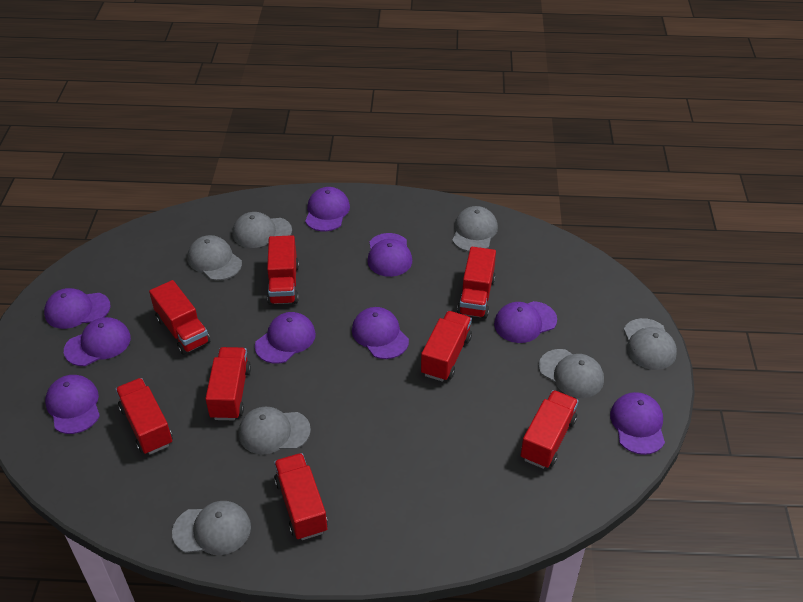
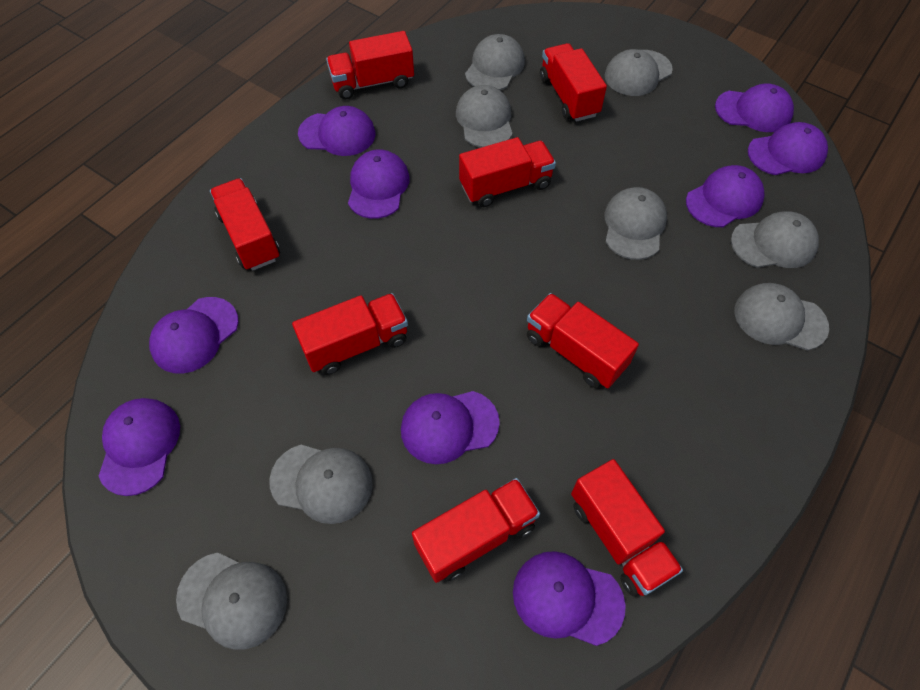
grey cap: 7 -> 8

